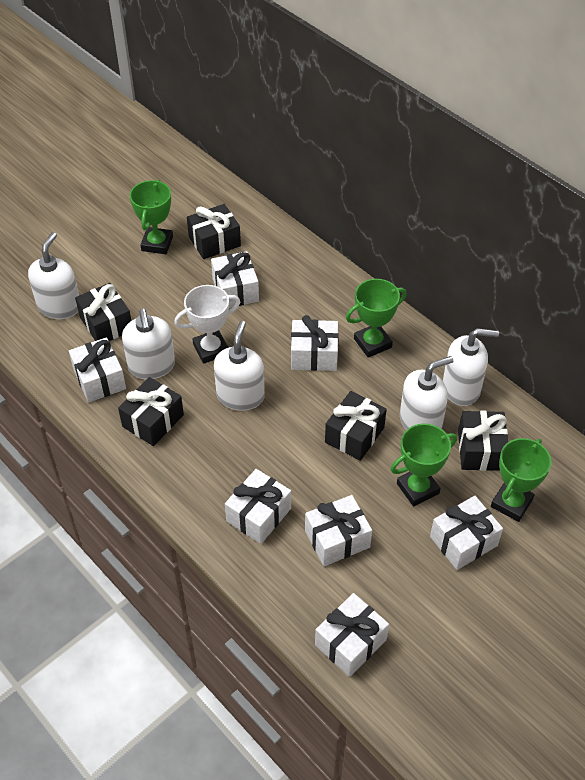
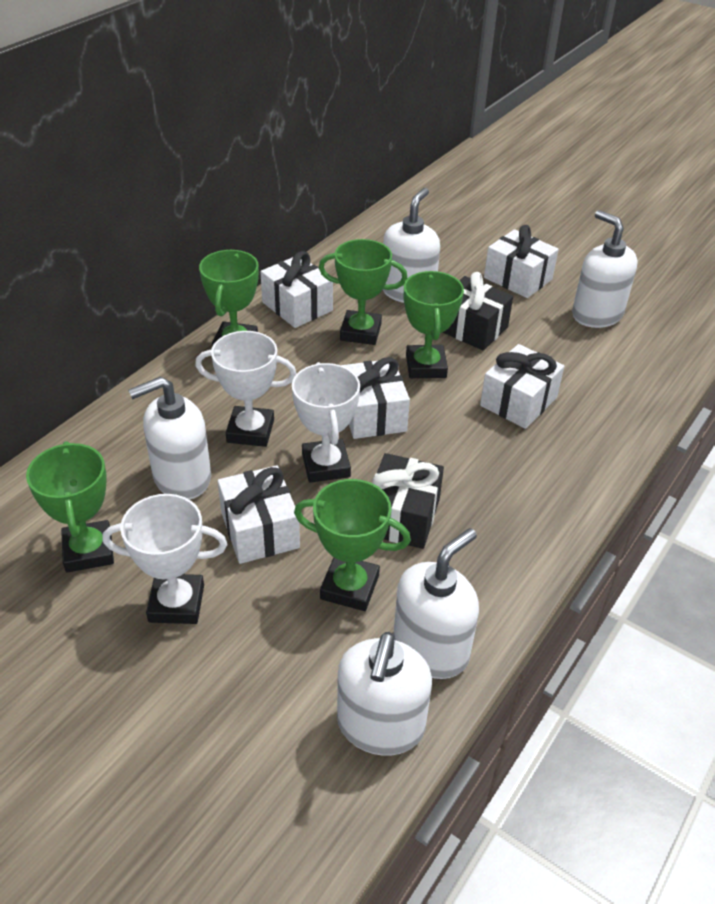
black gift: 5 -> 2
green trophy: 4 -> 5
white gift: 7 -> 5
white trophy: 1 -> 3

